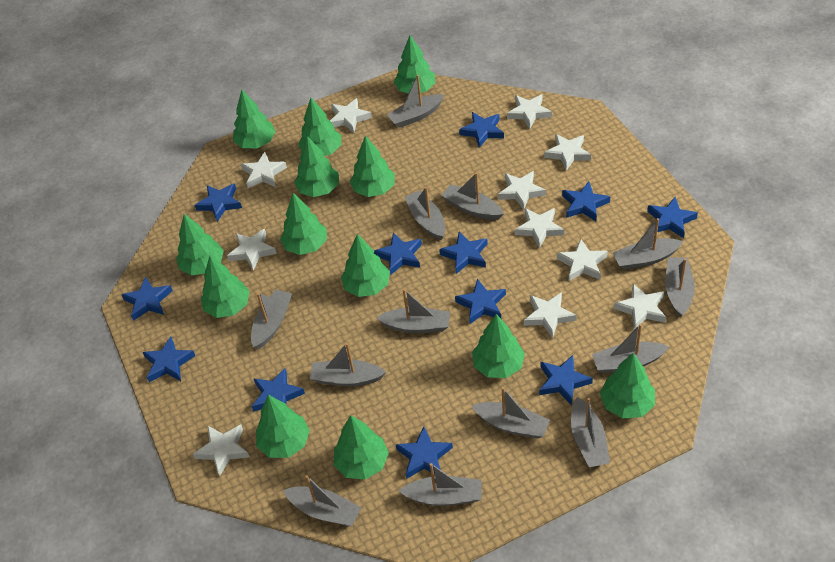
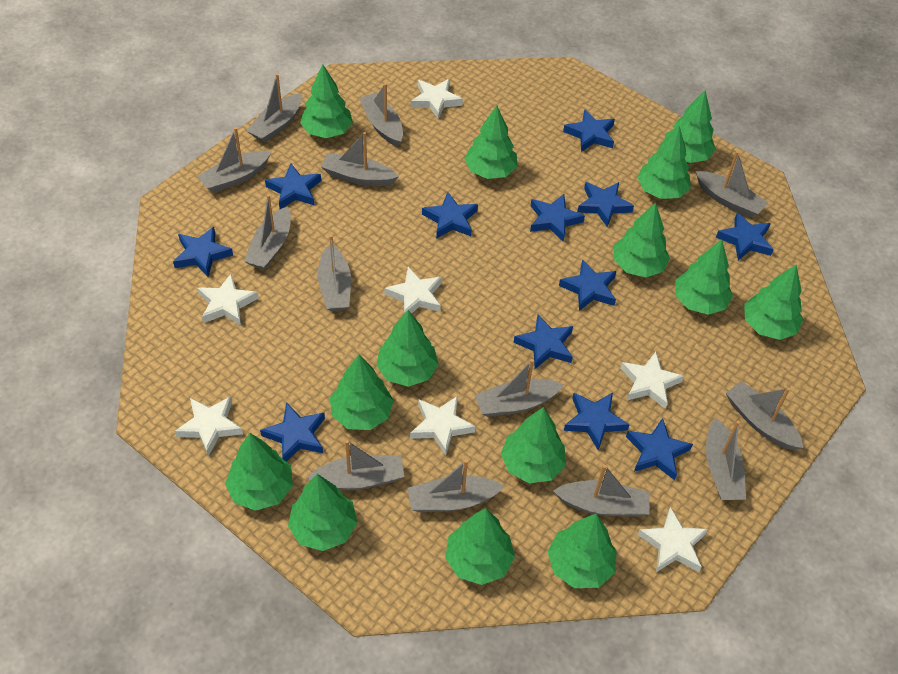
green tree: 13 -> 14
white star: 11 -> 7

